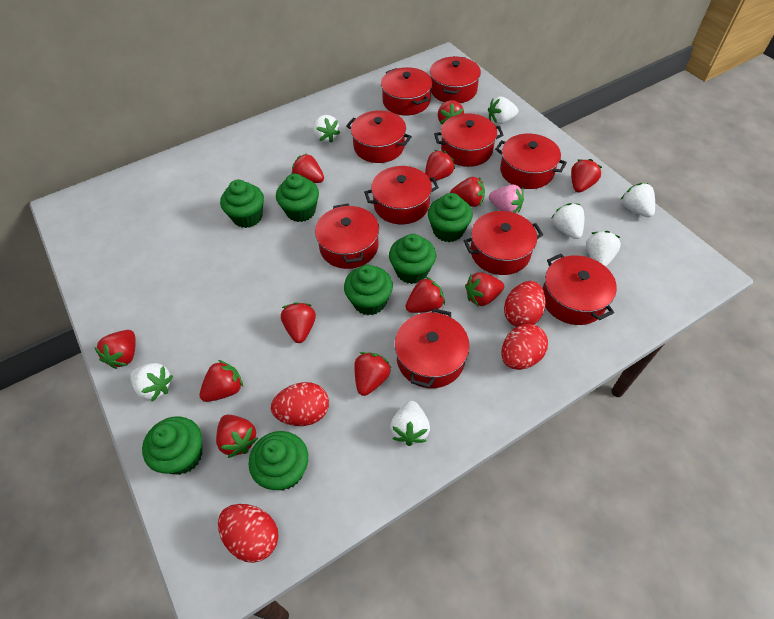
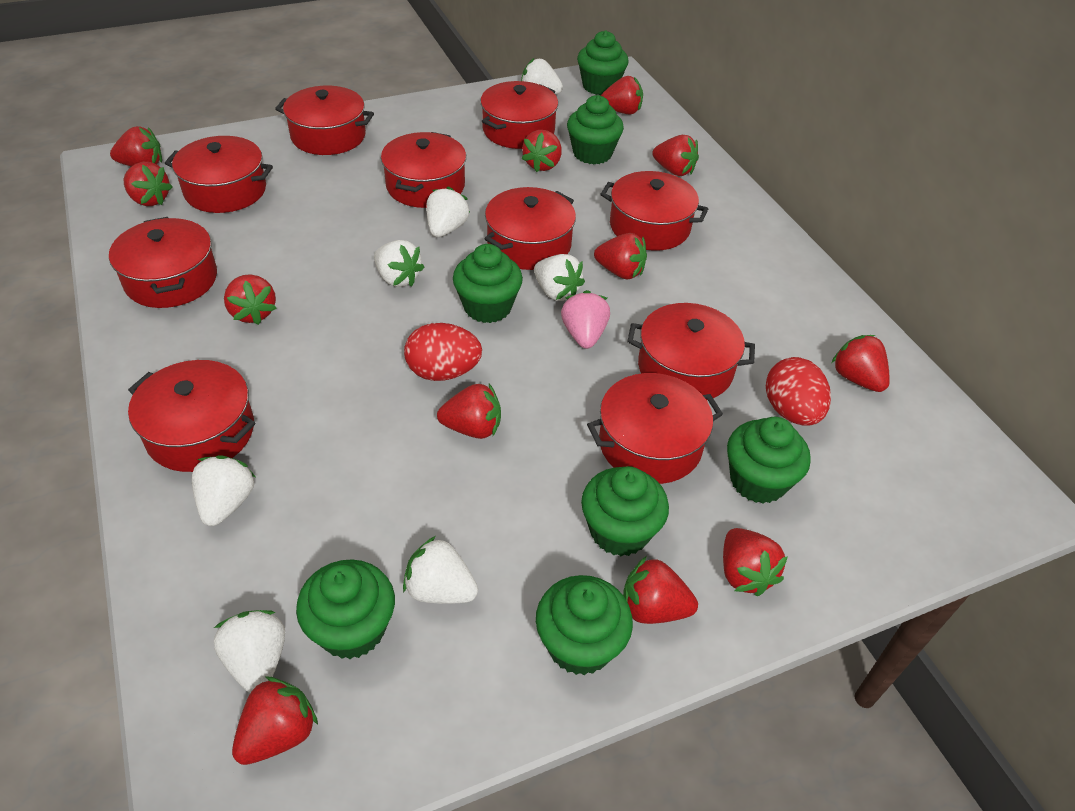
red egg: 4 -> 2

